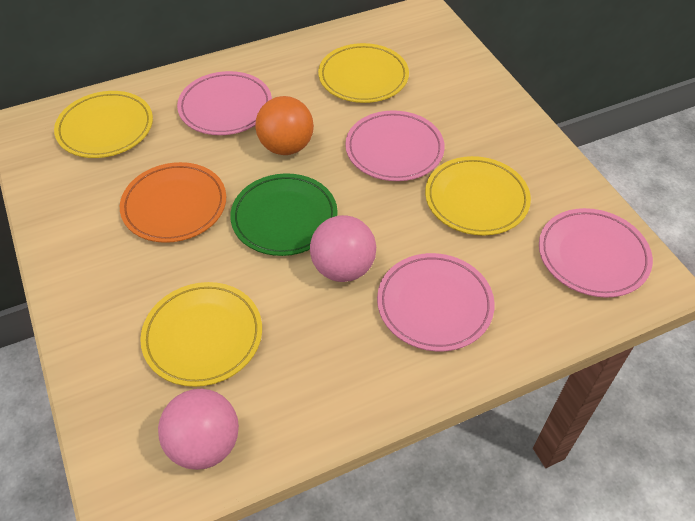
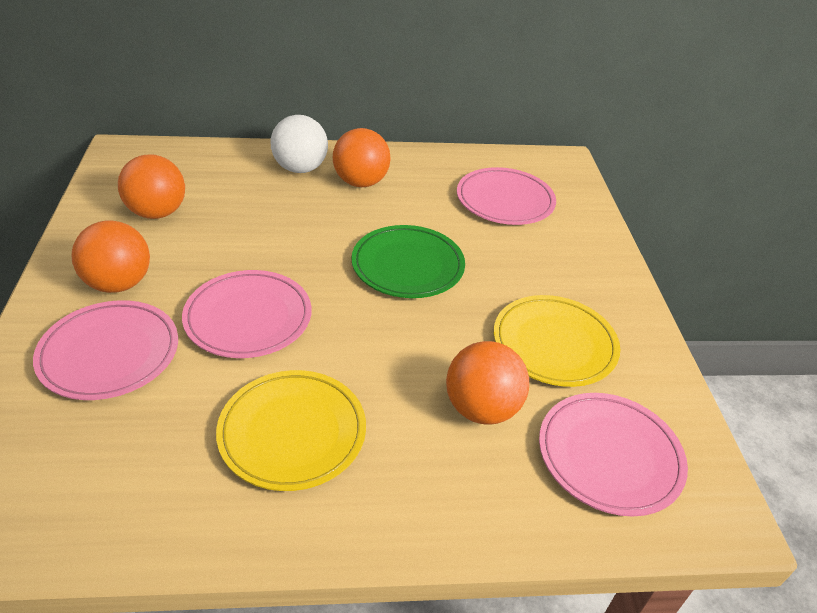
orange ball: 1 -> 4
orange plate: 1 -> 0
pink ball: 2 -> 0
white ball: 0 -> 1
yellow plate: 4 -> 2

